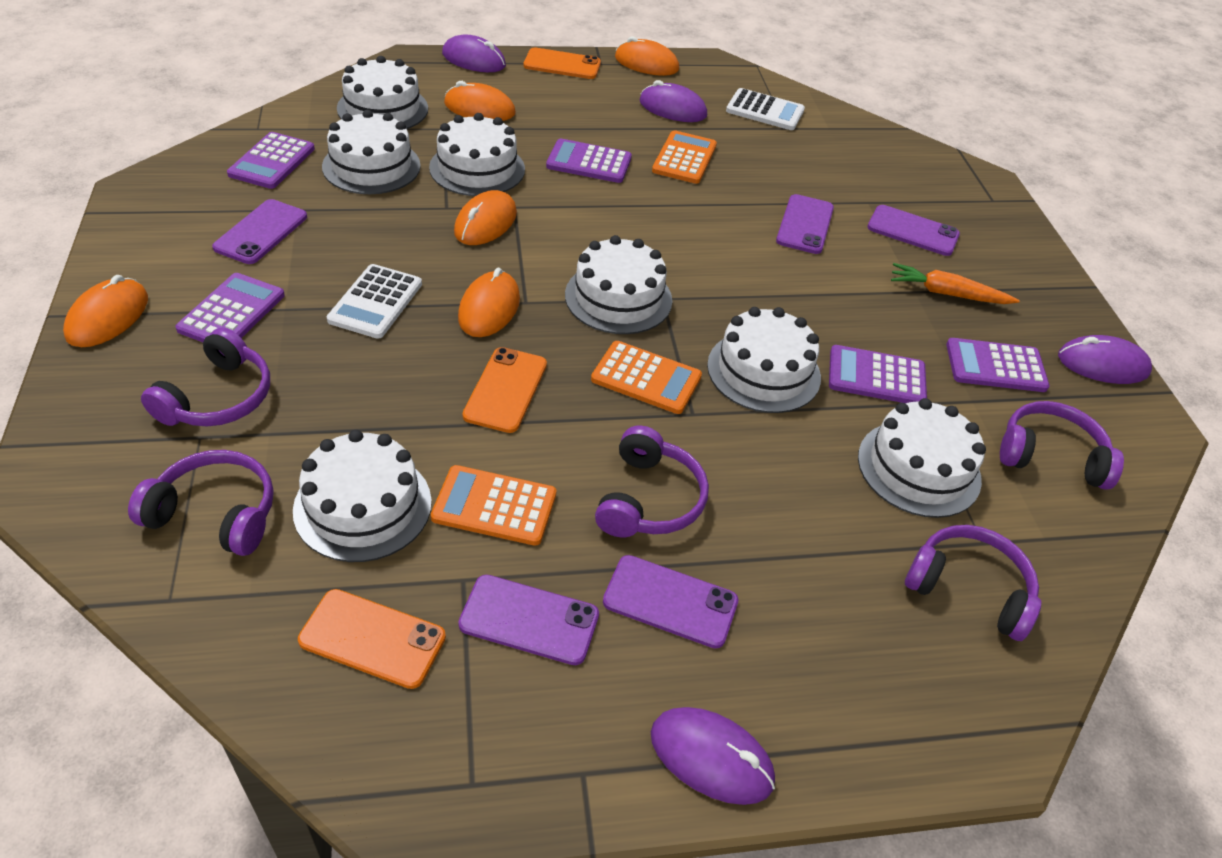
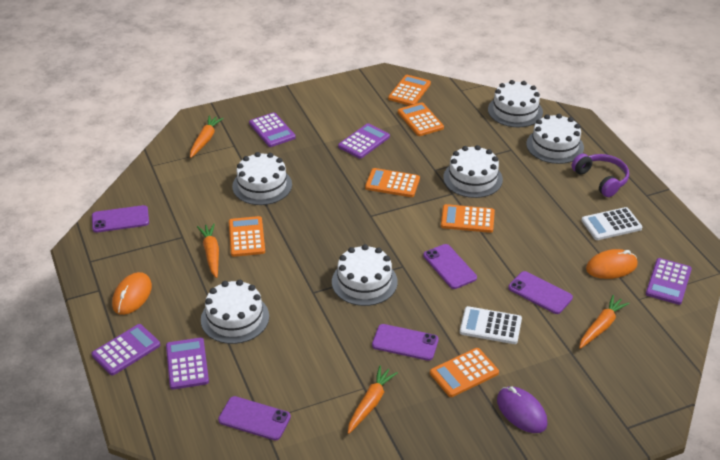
orange calculator: 3 -> 6
orange carrot: 1 -> 4
orange mouse: 5 -> 2
orange phone: 3 -> 0
purple headphones: 5 -> 1
purple mouse: 4 -> 1
white cake: 7 -> 6

